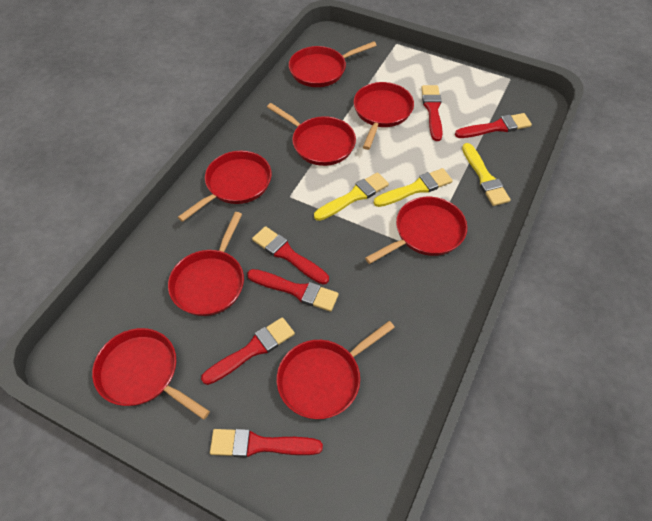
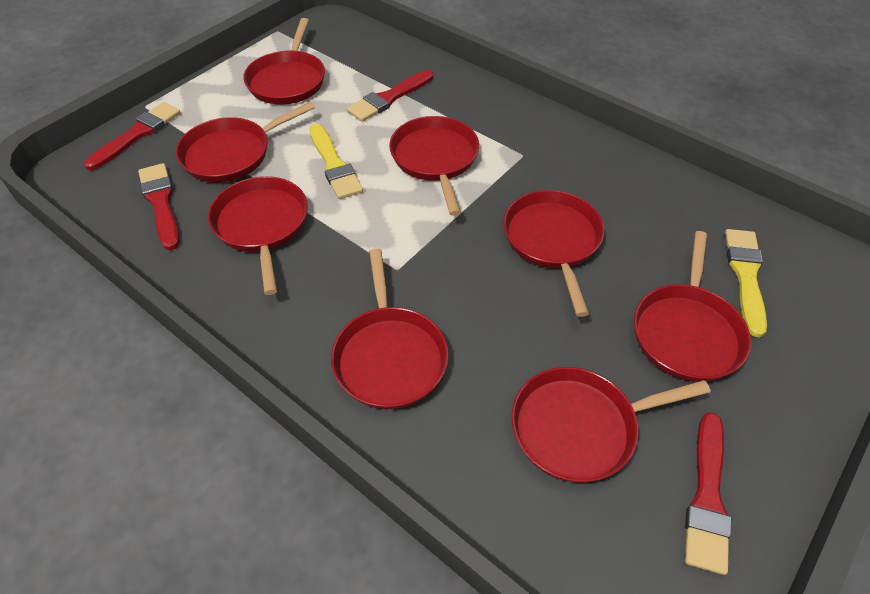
red brush: 6 -> 4
yellow brush: 3 -> 2

